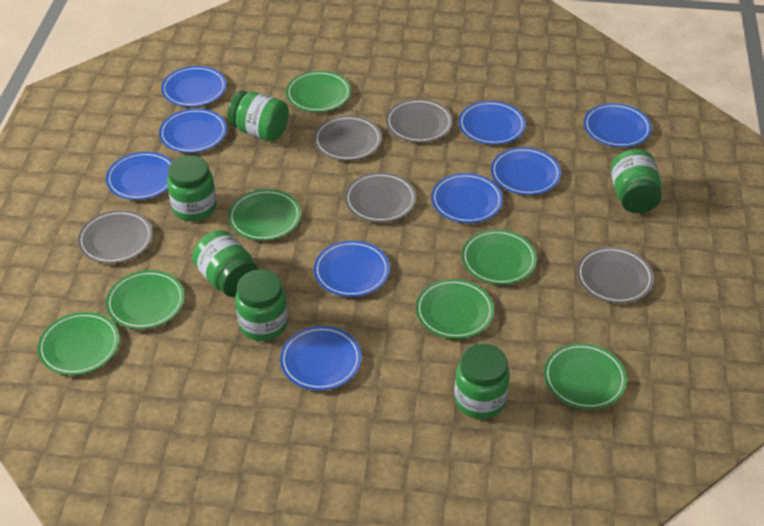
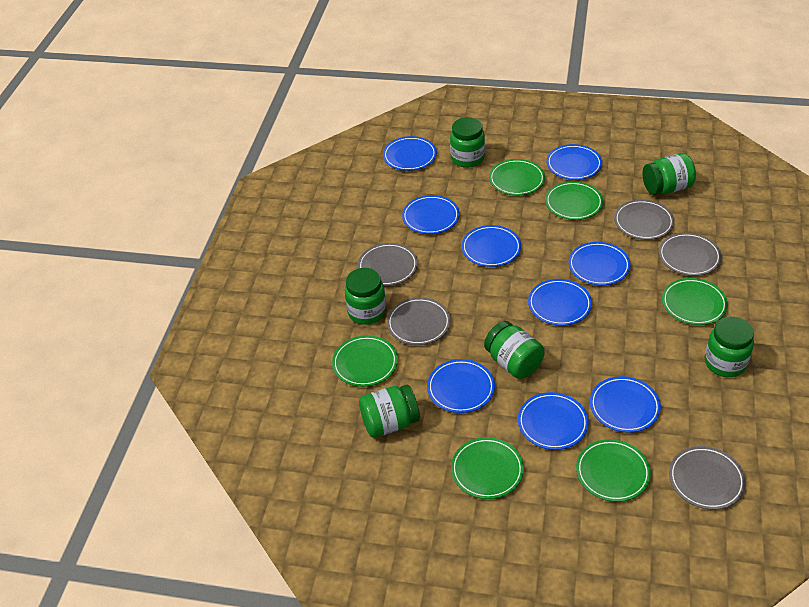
green plate: 7 -> 6

